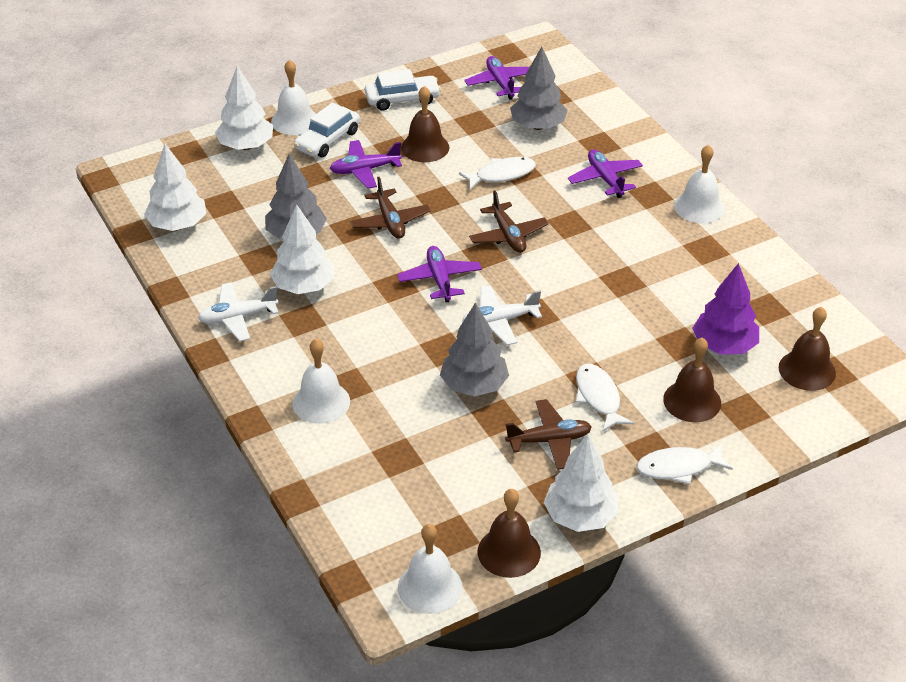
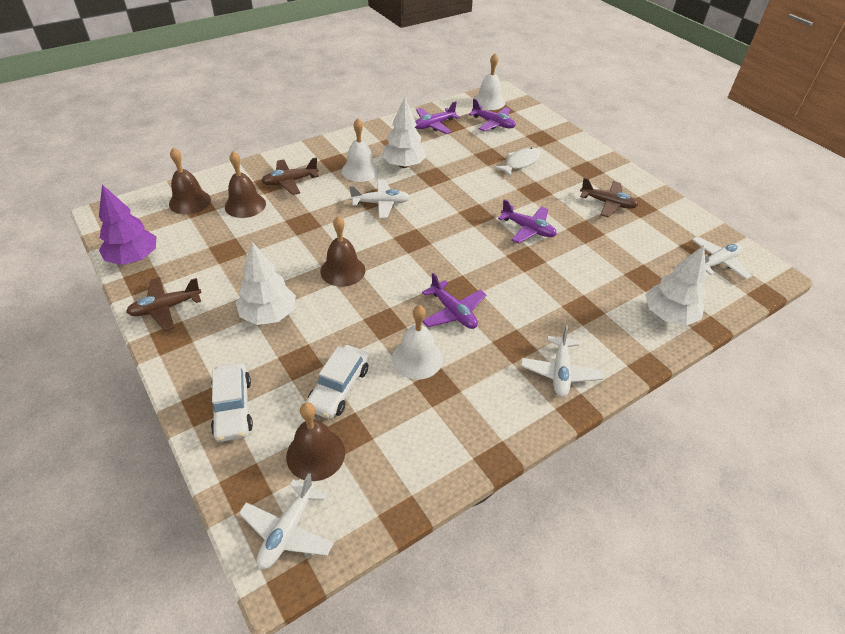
grey tree: 3 -> 0
white bell: 4 -> 3
white fish: 3 -> 1
white plane: 2 -> 4
white tree: 4 -> 3

